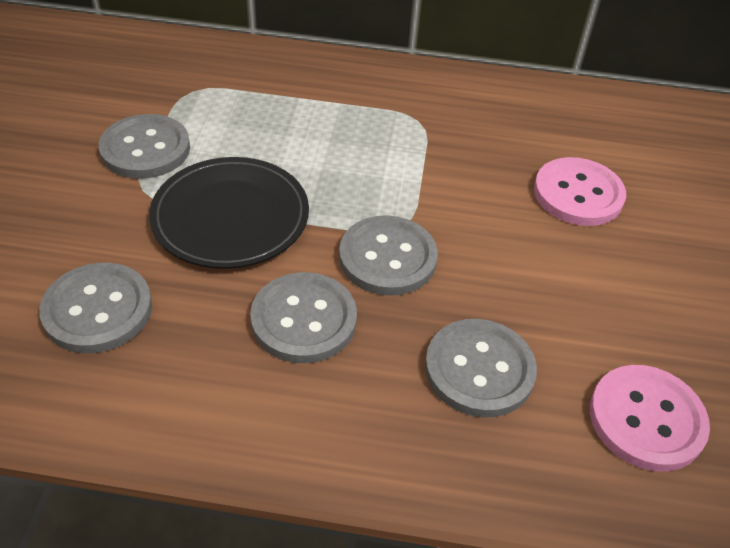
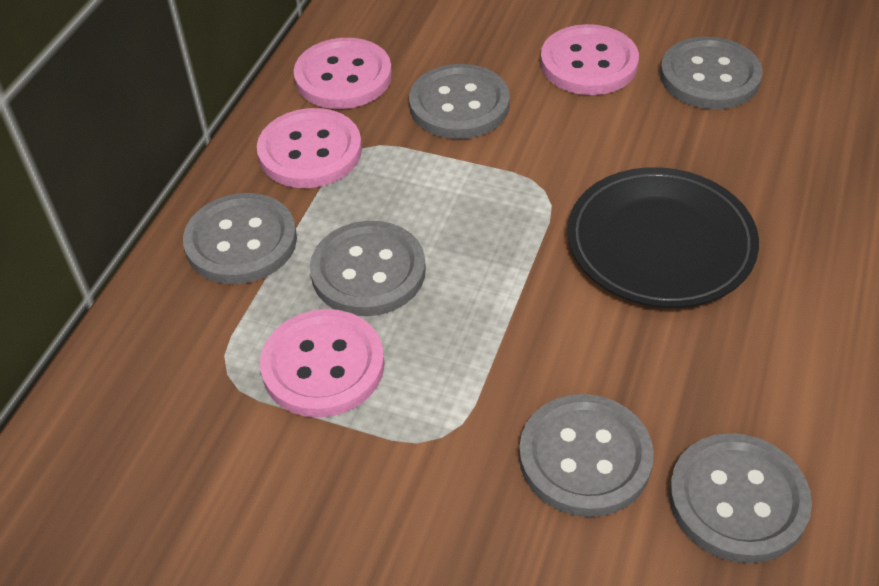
grey button: 5 -> 6
pink button: 2 -> 4

